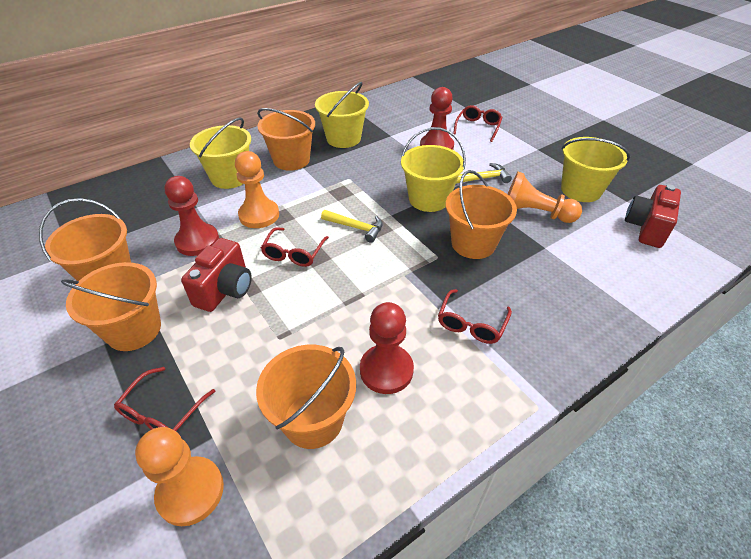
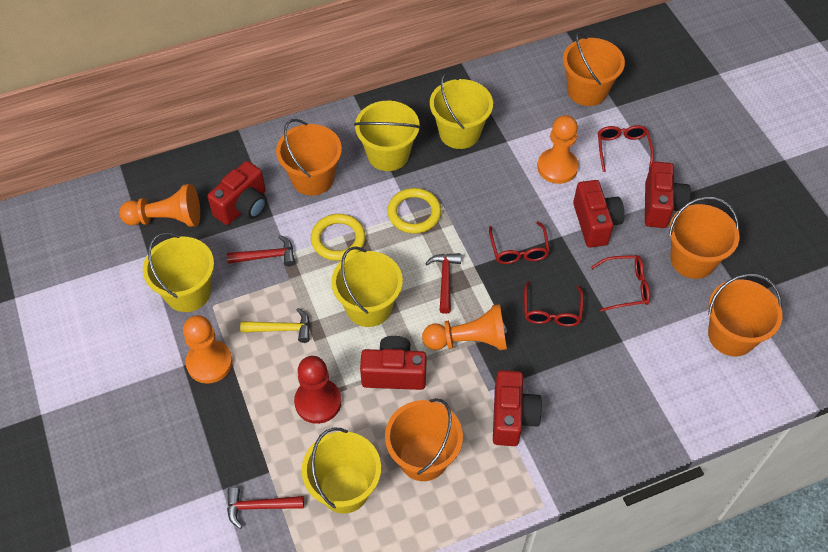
orange pawn: 3 -> 4
red camera: 2 -> 5
red hammer: 0 -> 3
red pawn: 3 -> 1
yellow bucket: 4 -> 5
yellow hammer: 2 -> 1
yellow ring: 0 -> 2

